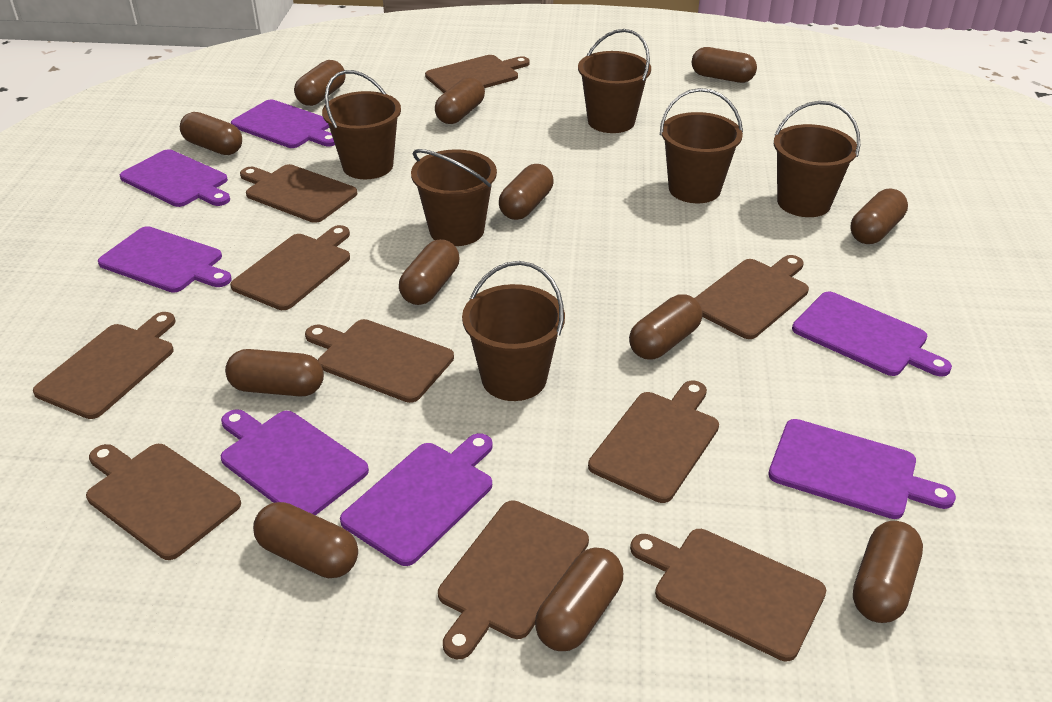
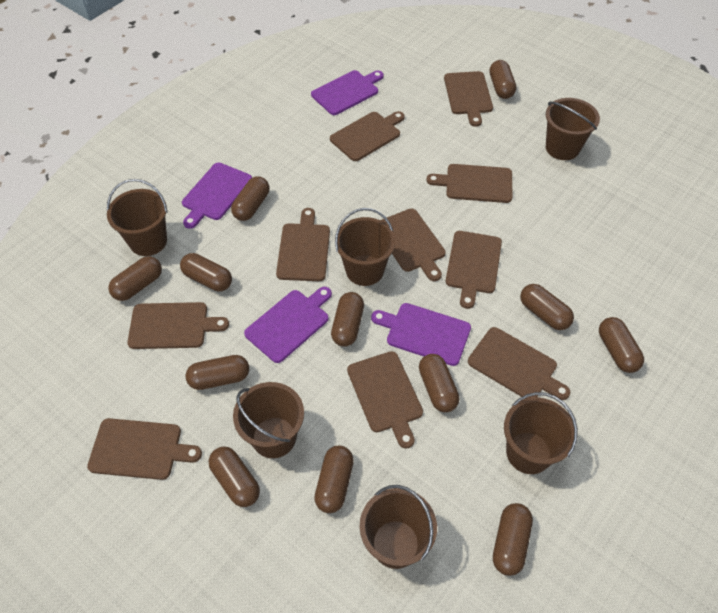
purple cutting board: 7 -> 4

